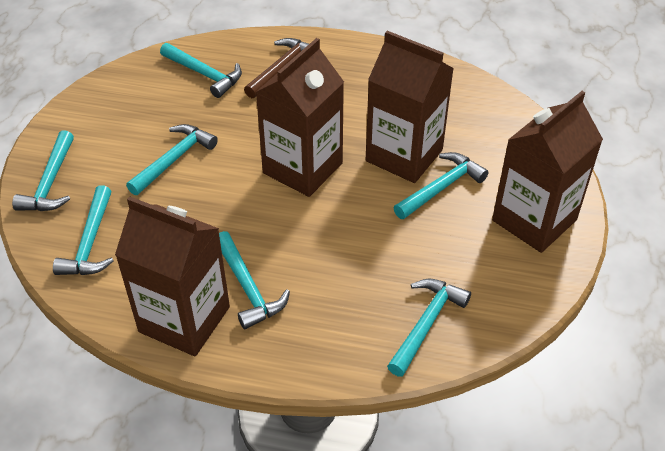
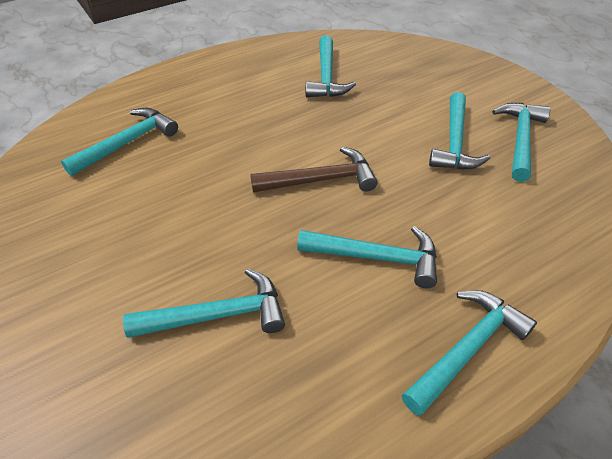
brown carton: 4 -> 0

